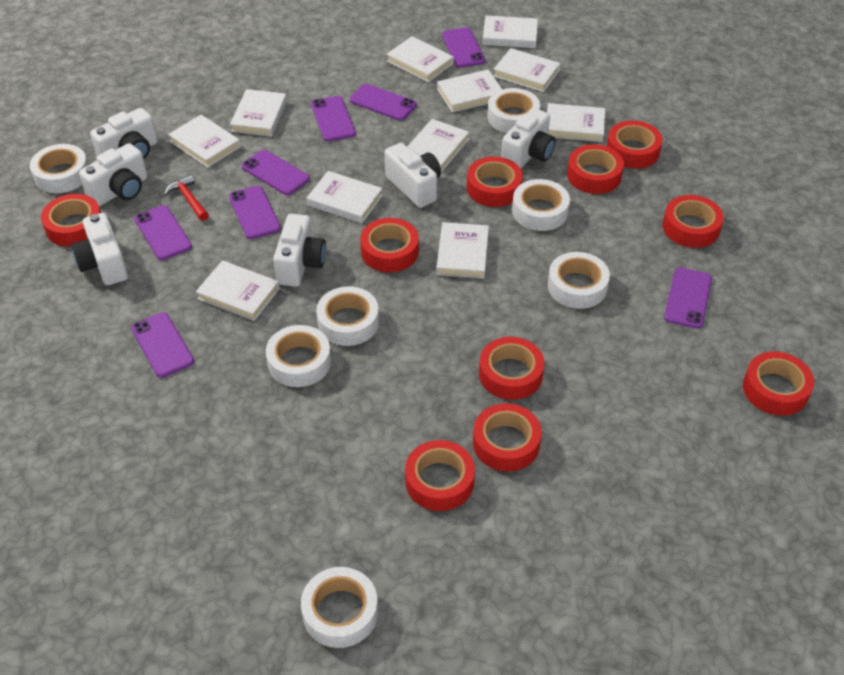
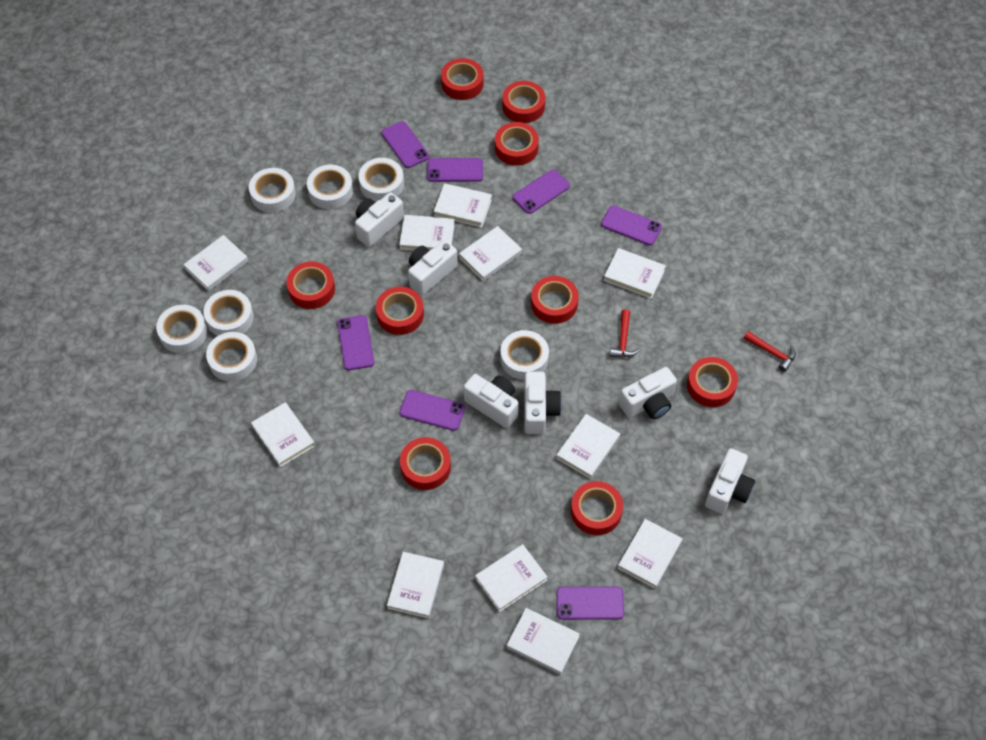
purple phone: 8 -> 7
red hammer: 1 -> 2
red tape: 10 -> 9

